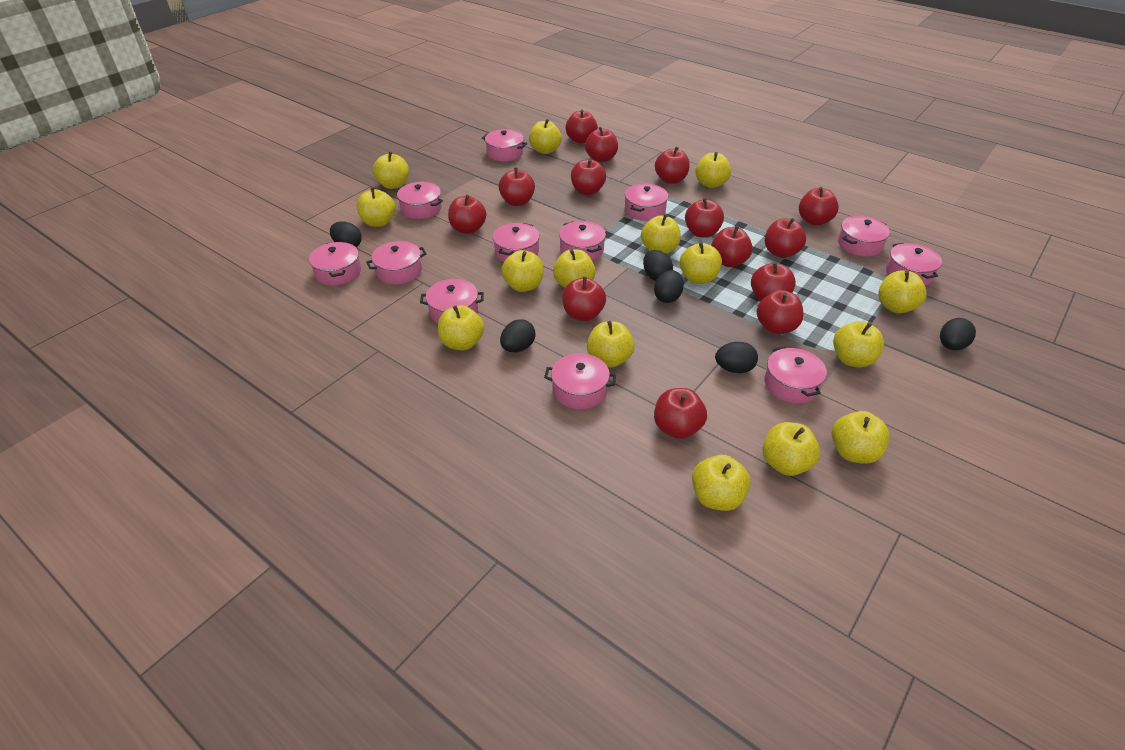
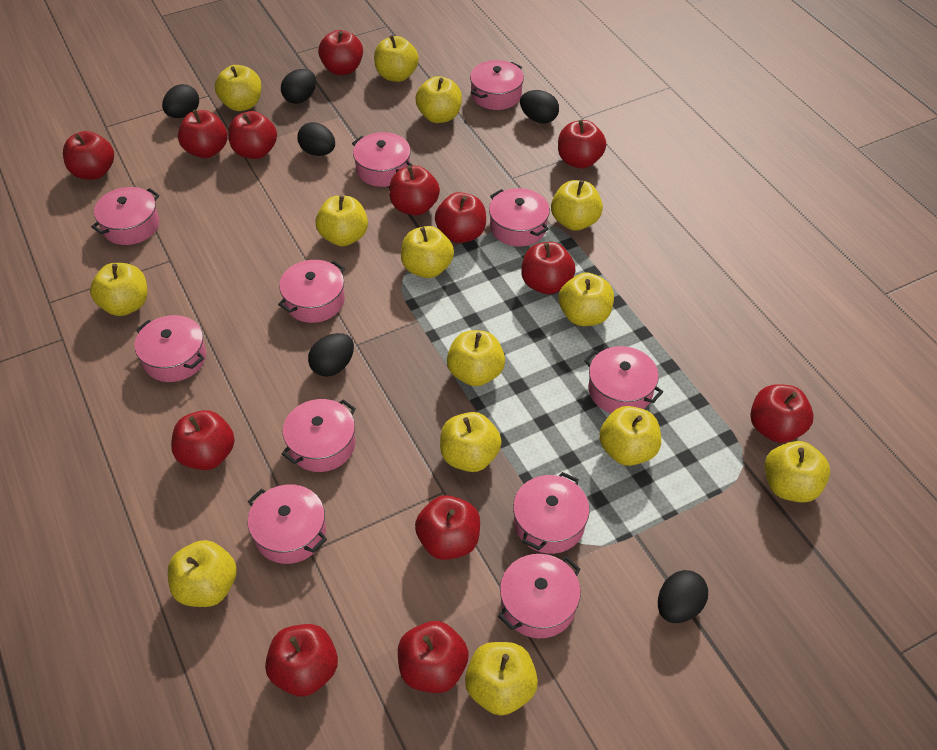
pink pot: 12 -> 11
red apple: 14 -> 13
yellow apple: 15 -> 14

